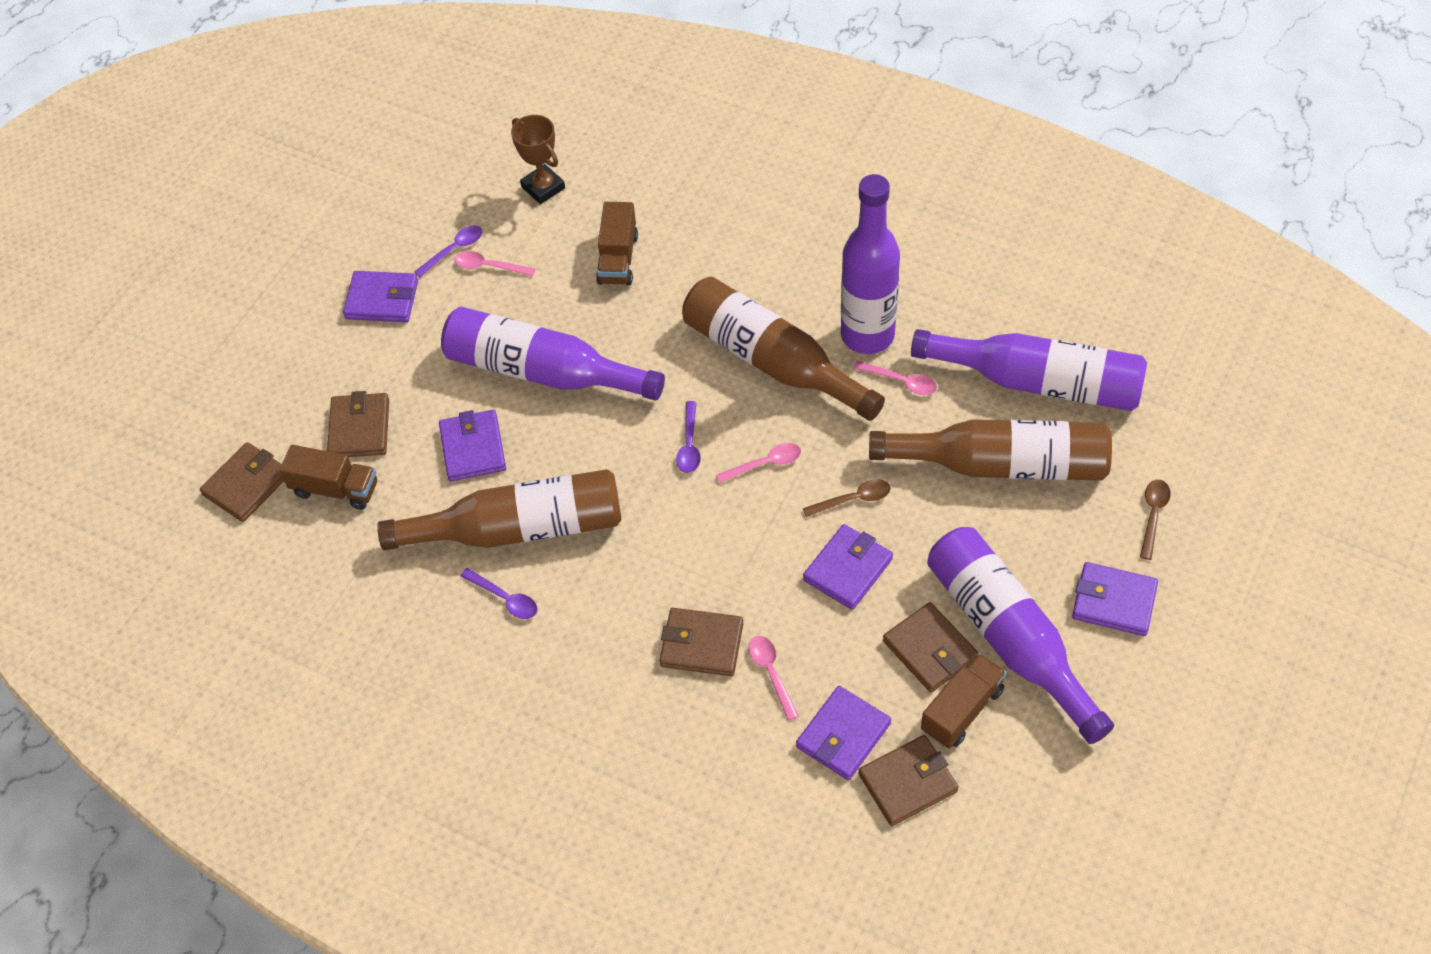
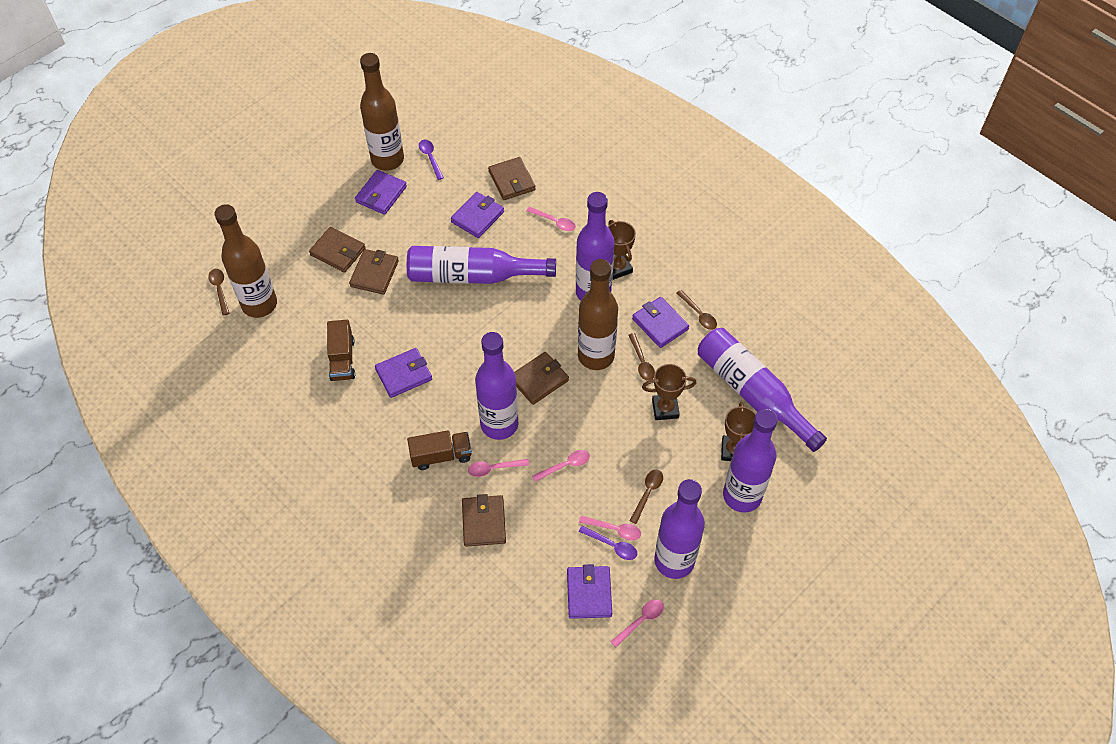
brown spoon: 2 -> 4
brown trophy: 1 -> 3
brown truck: 3 -> 2
pink spoon: 4 -> 5
purple bottle: 4 -> 6
purple spoon: 3 -> 2

